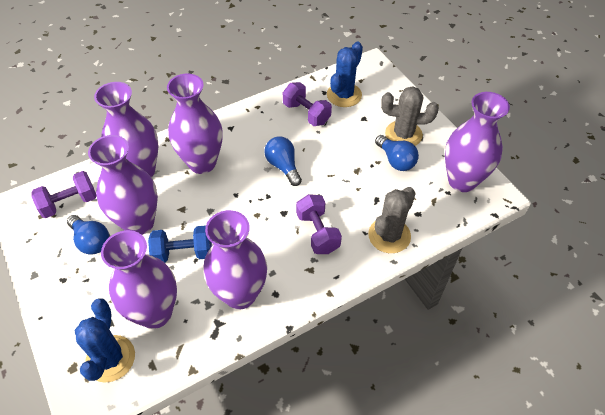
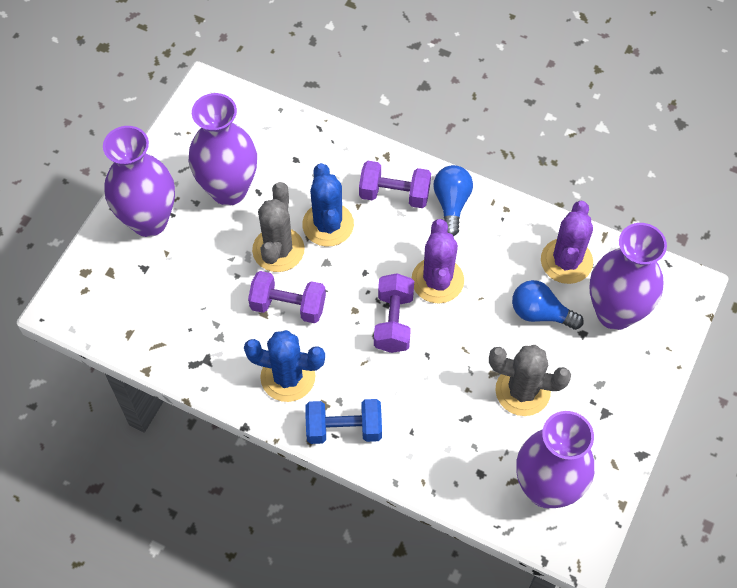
blue light bulb: 3 -> 2
purple cactus: 0 -> 2
purple vase: 6 -> 4

